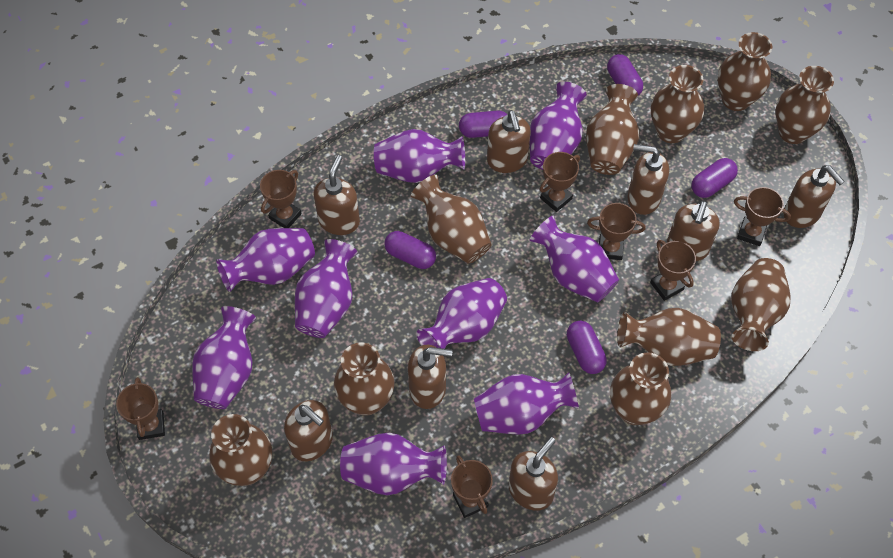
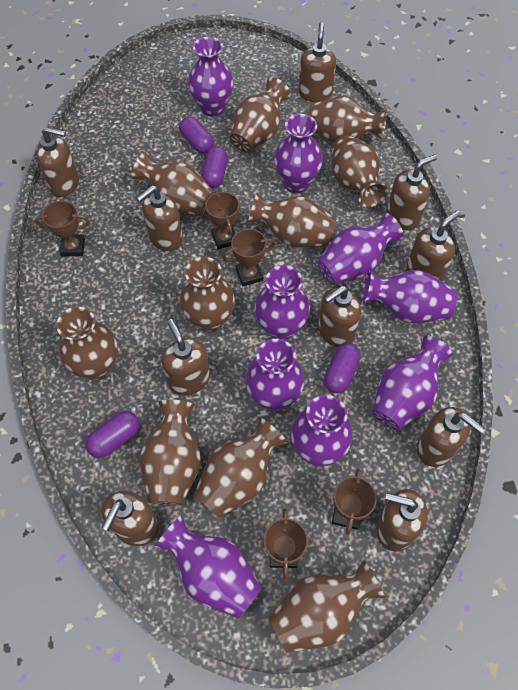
brown soap dispenser: 8 -> 10
brown trophy: 7 -> 5
purple capsule: 5 -> 4

